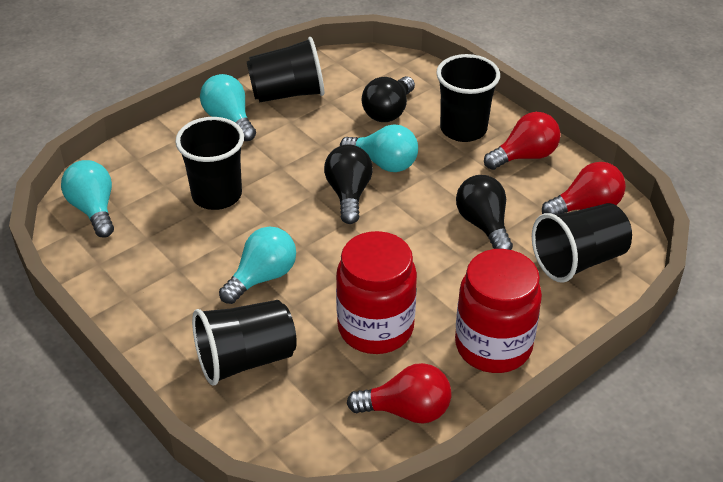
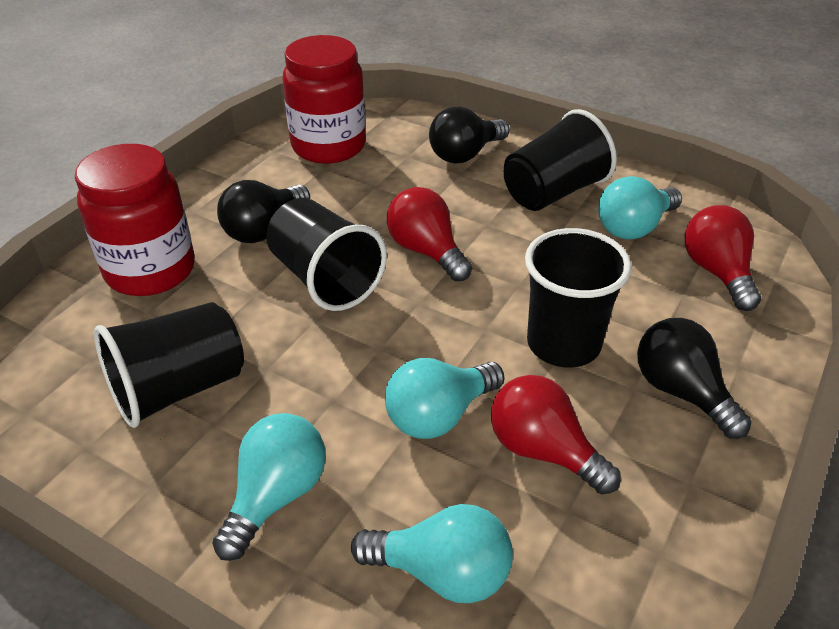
black cup: 5 -> 4

